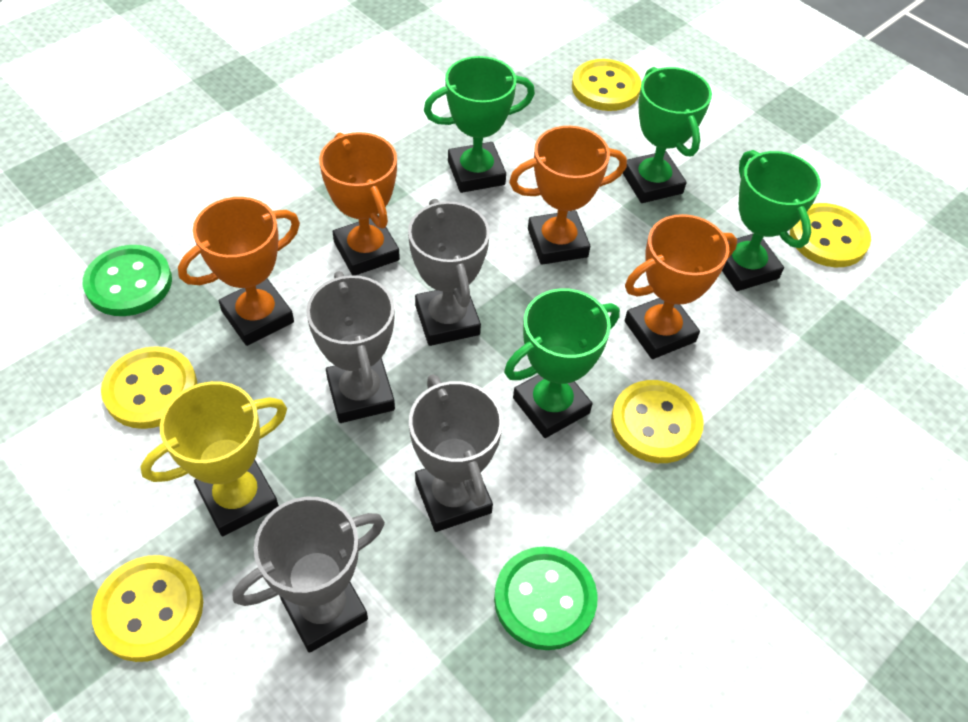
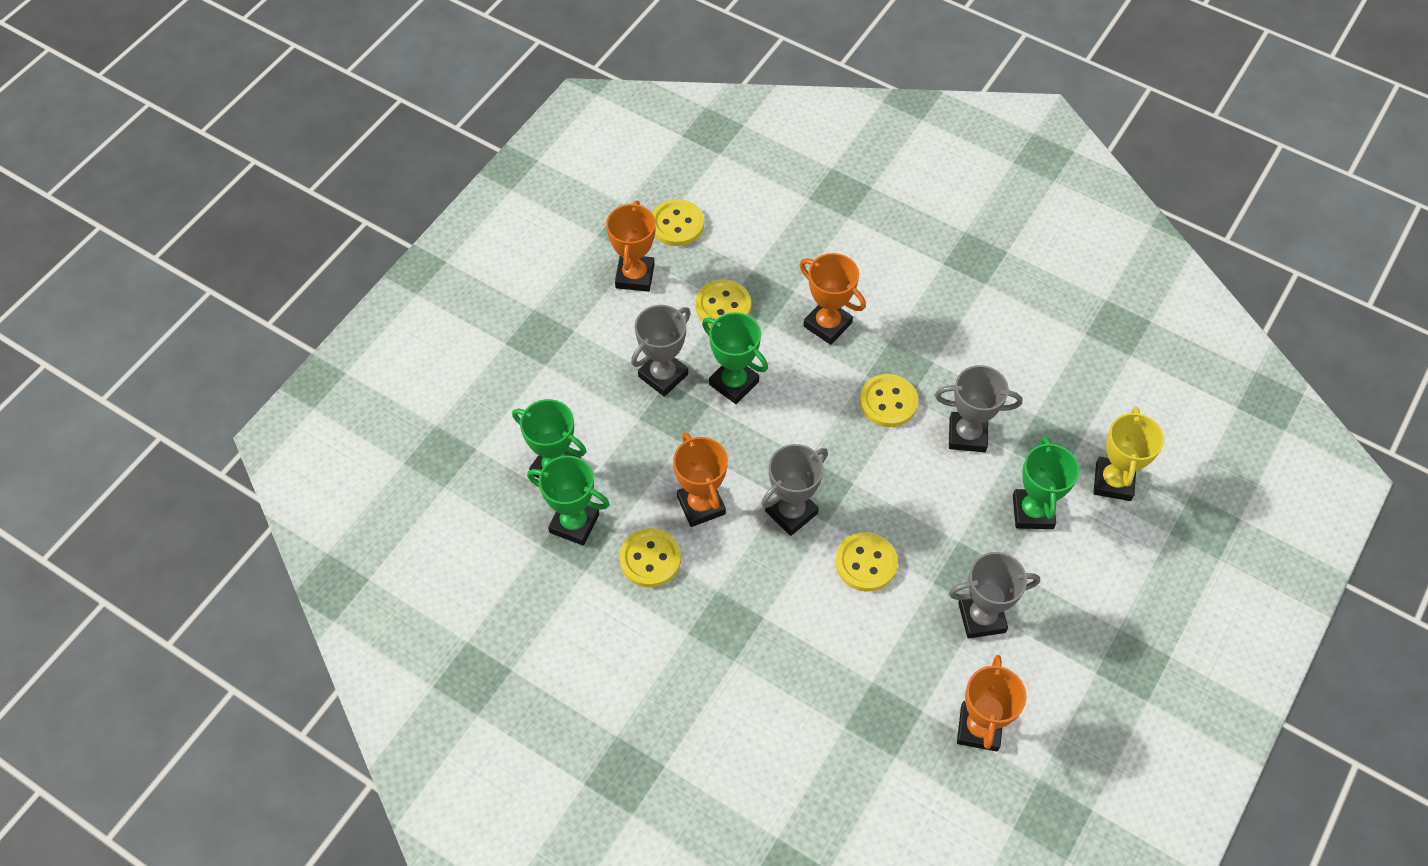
green button: 2 -> 0

